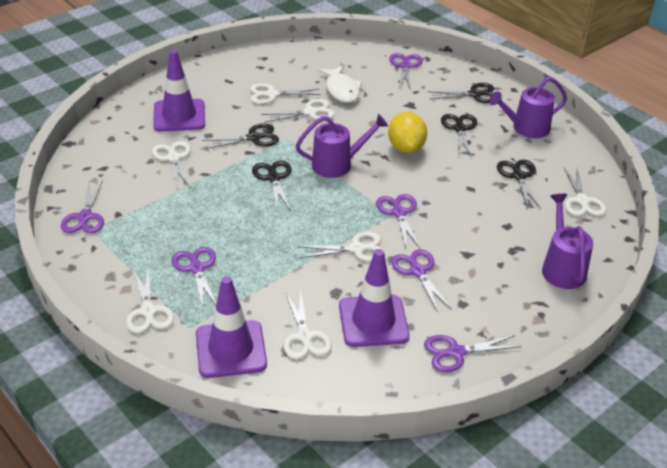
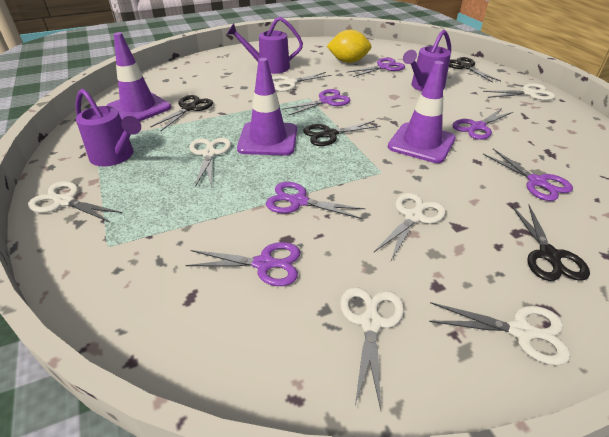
black scissors: 5 -> 4
white fish: 1 -> 0

